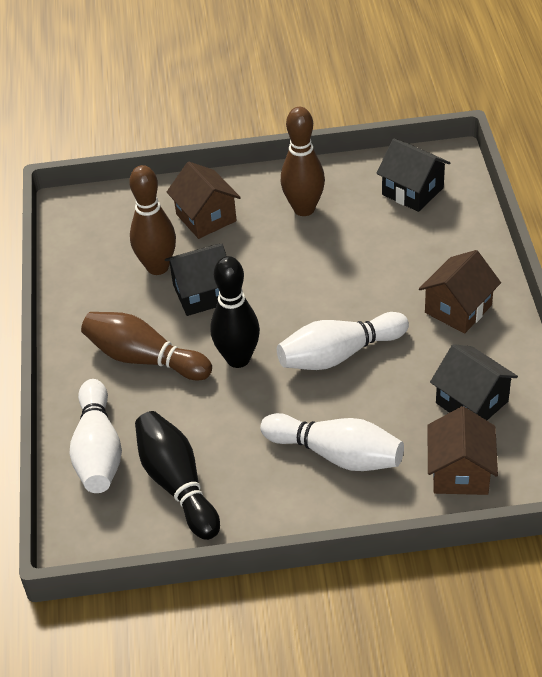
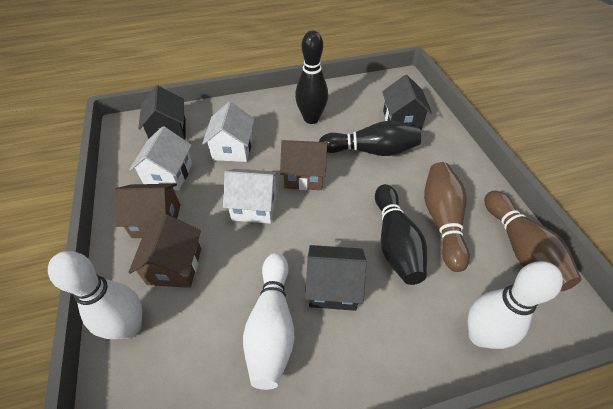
black bowling pin: 2 -> 3
brown bowling pin: 3 -> 2
white house: 0 -> 3

